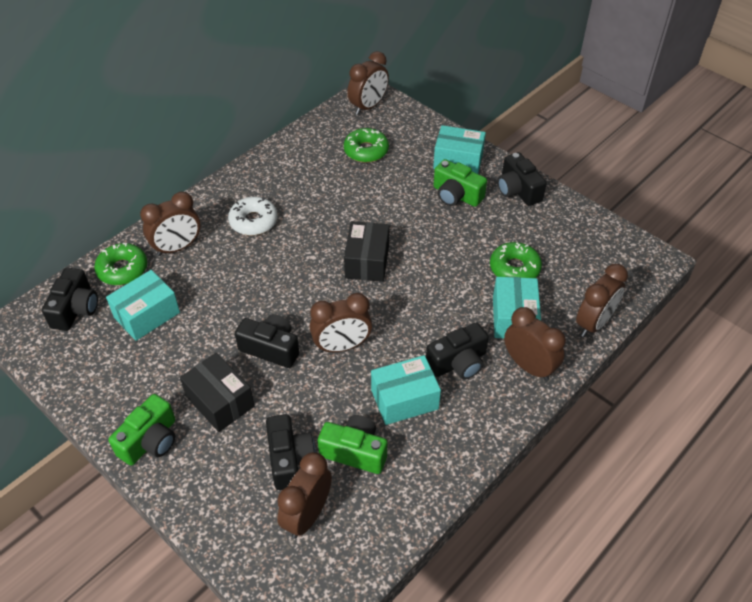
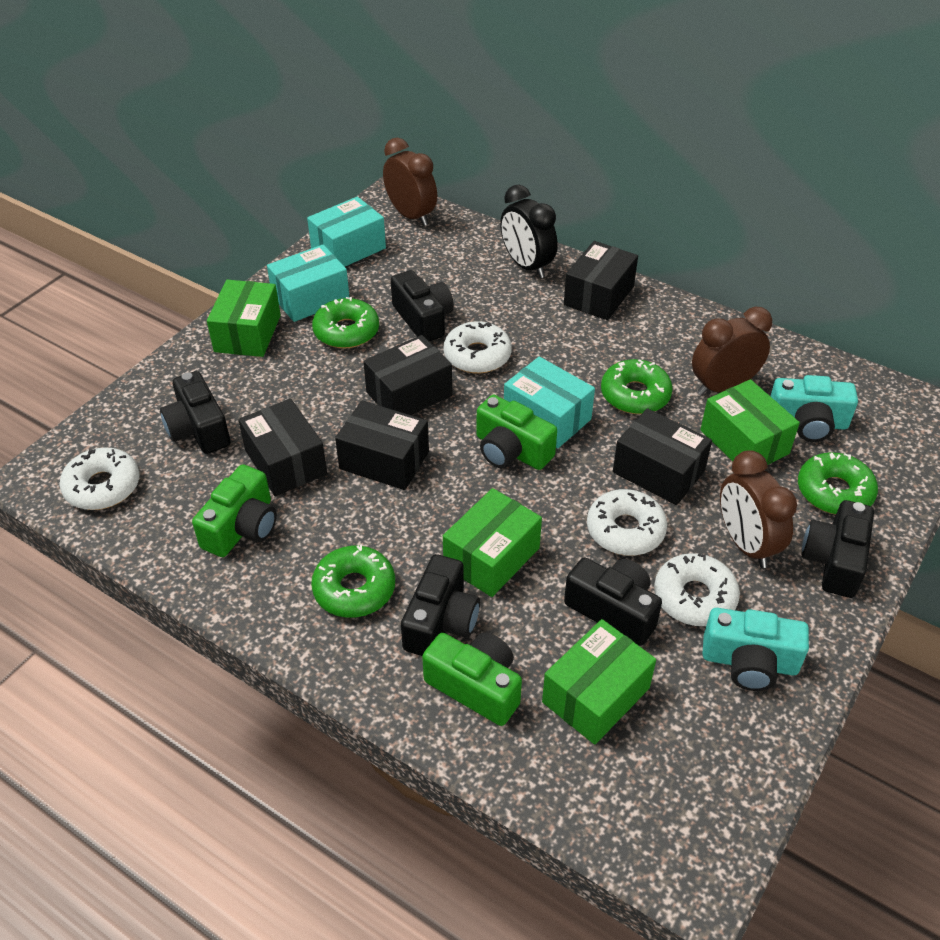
black box: 2 -> 5
black clock: 0 -> 1
brown clock: 6 -> 3
green box: 0 -> 4
green donut: 3 -> 4
turquoise box: 4 -> 3
turquoise camera: 0 -> 2
white donut: 1 -> 4

